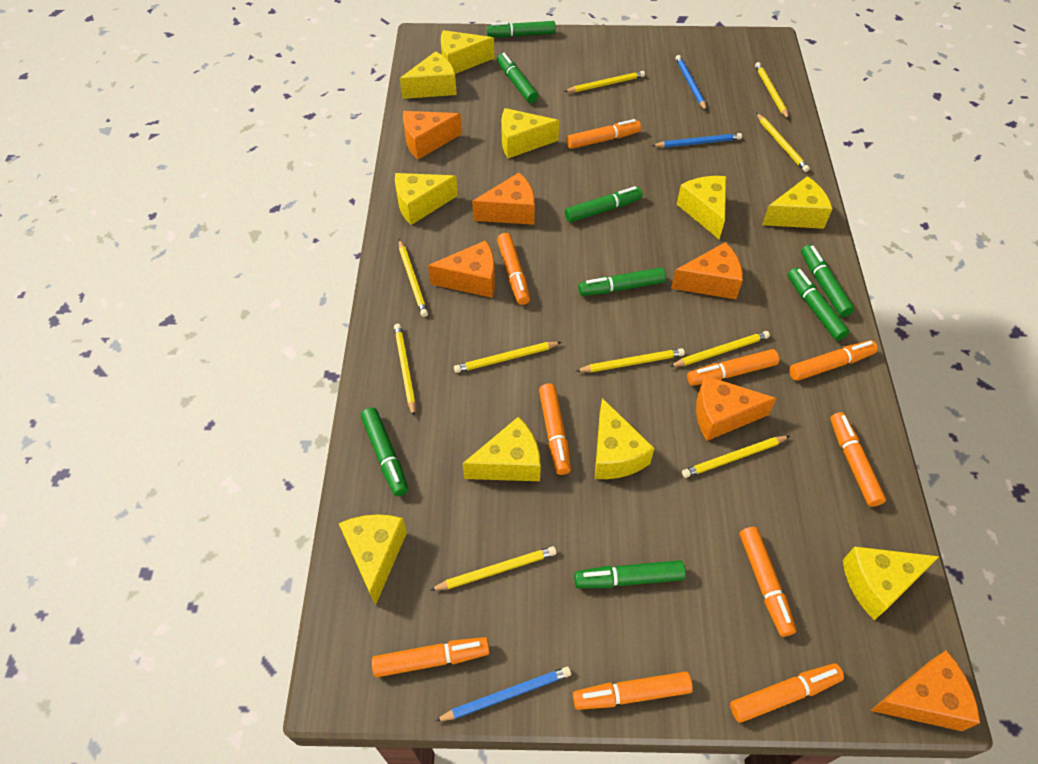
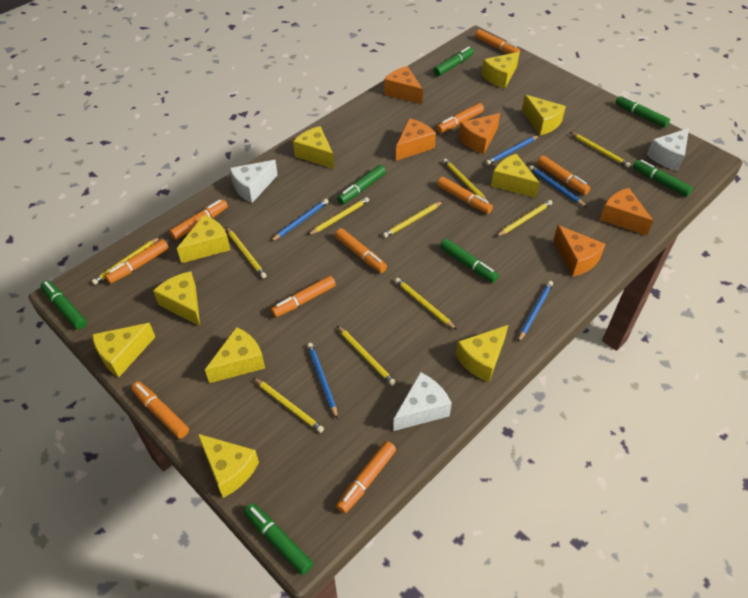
blue pencil: 3 -> 5
green marker: 8 -> 7
orange cheese: 6 -> 5
white cheese: 0 -> 3

